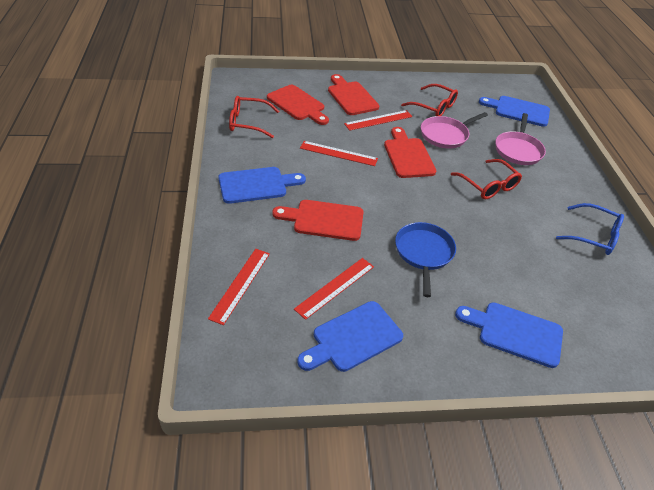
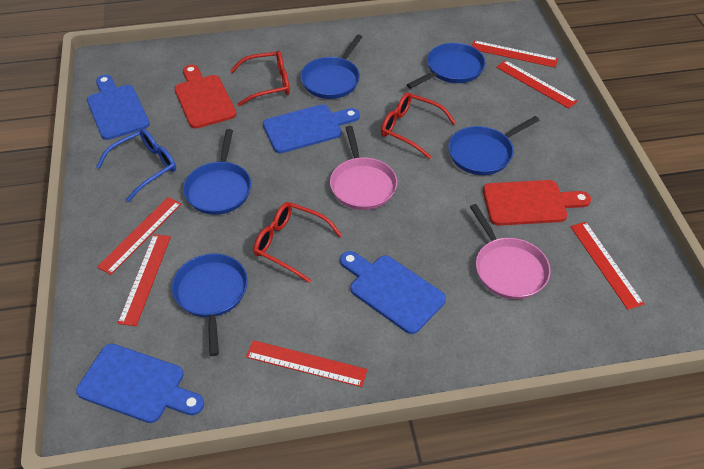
blue pan: 1 -> 5
red cutting board: 4 -> 2
red ruler: 4 -> 6

